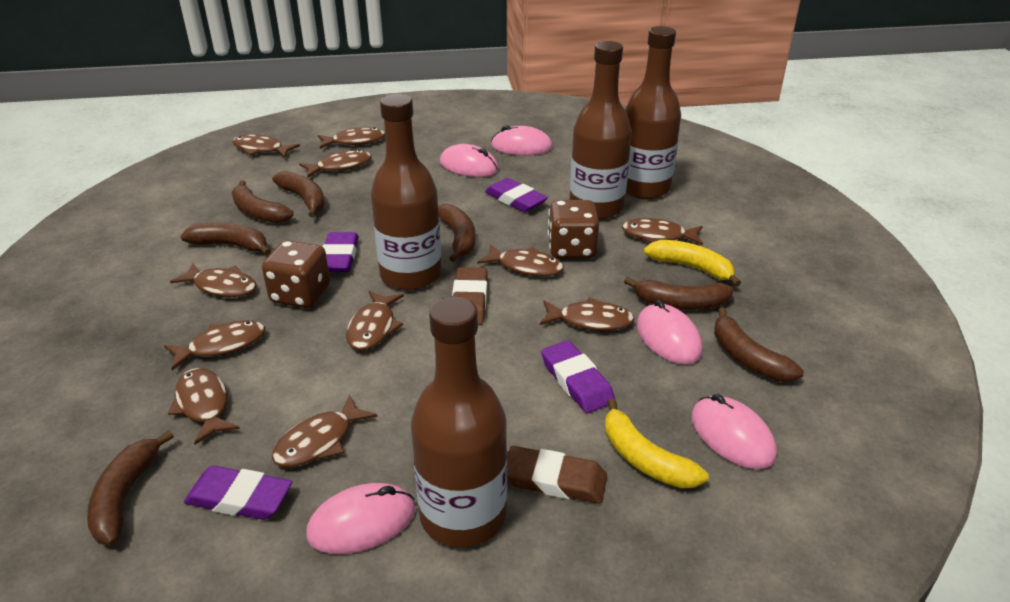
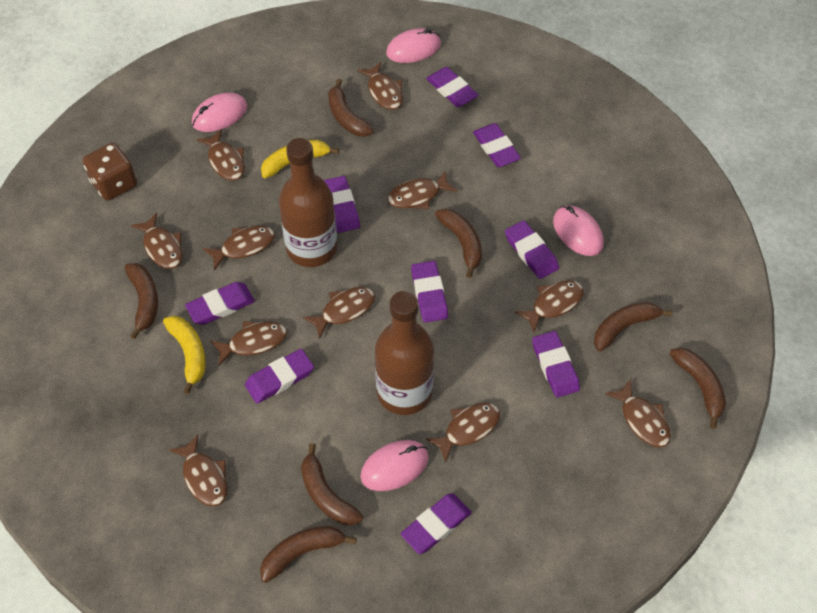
brown bottle: 4 -> 2
brown dice: 2 -> 1
brown eraser: 2 -> 0
pink mouse: 5 -> 4
purple eraser: 4 -> 9

